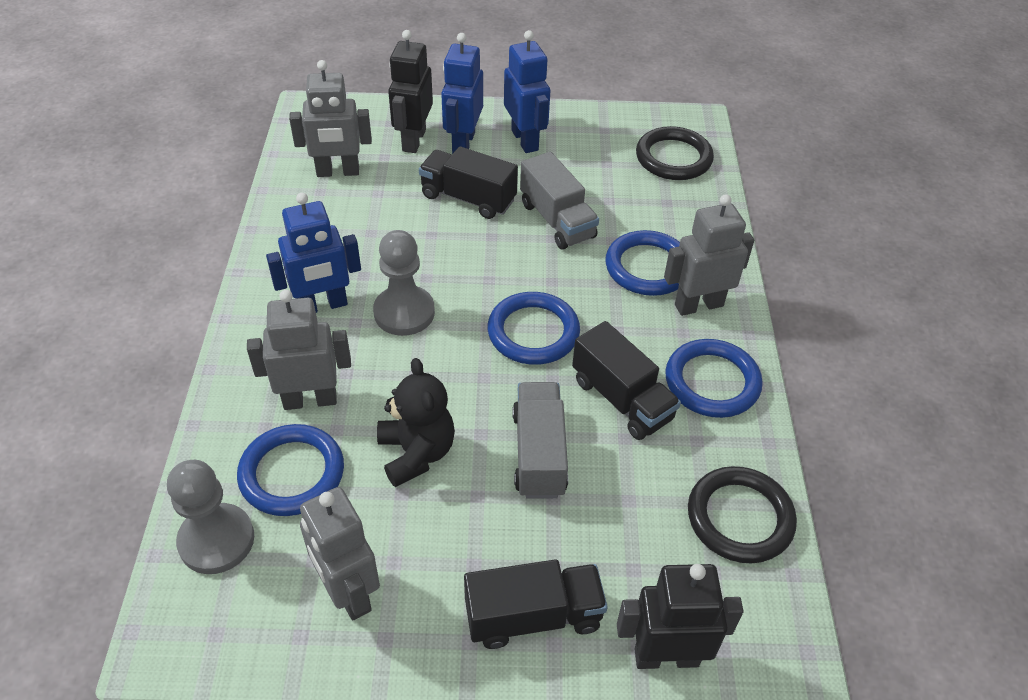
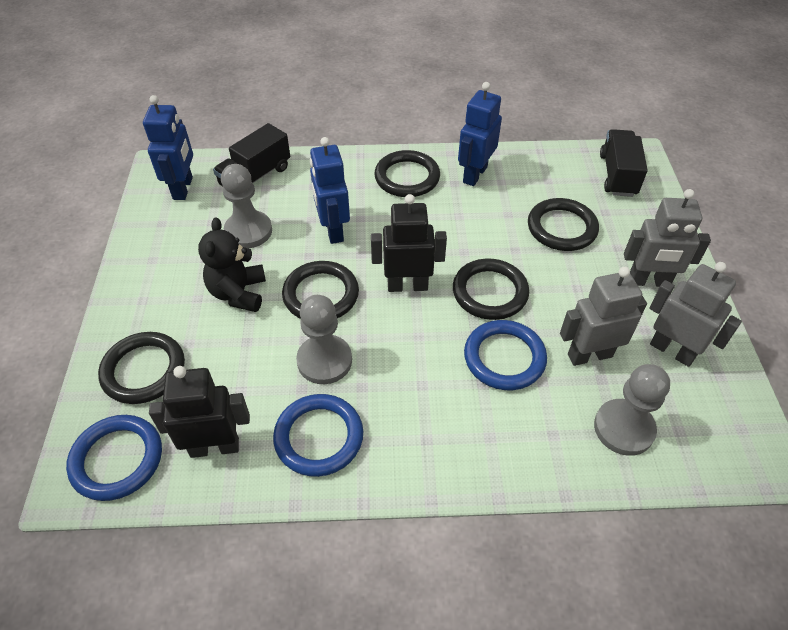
black ring: 2 -> 5
black truck: 3 -> 2
blue ring: 4 -> 3
grey pawn: 2 -> 3
grey robot: 4 -> 3
grey truck: 2 -> 0

